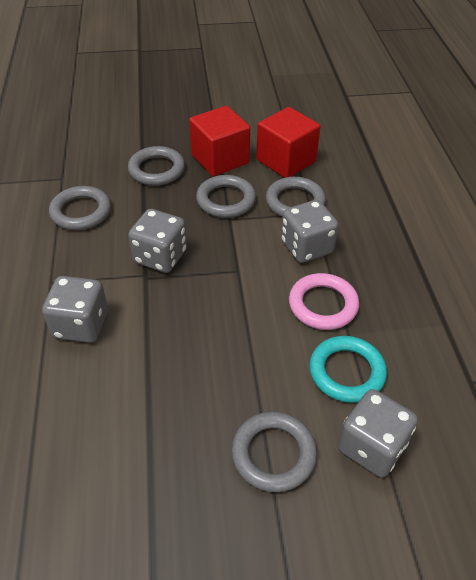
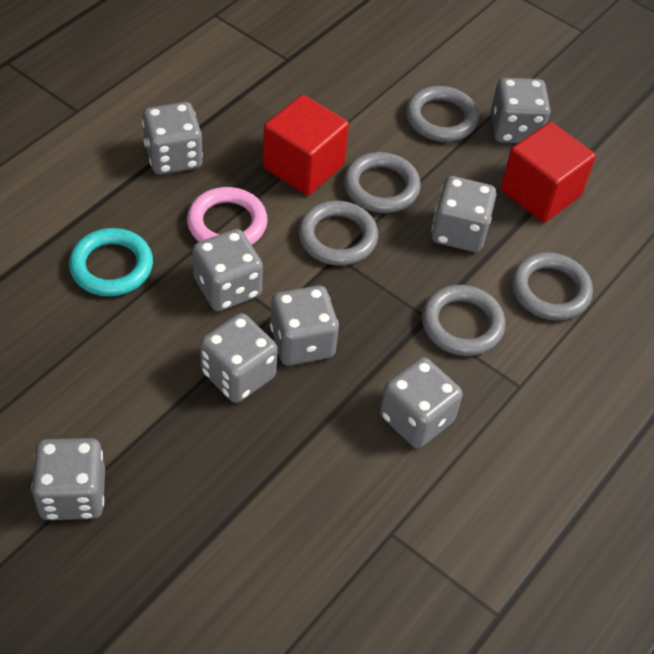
grey dice: 4 -> 8

